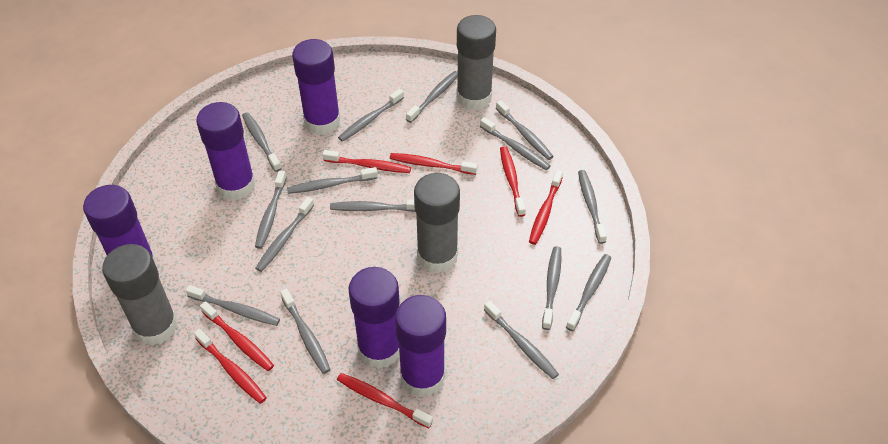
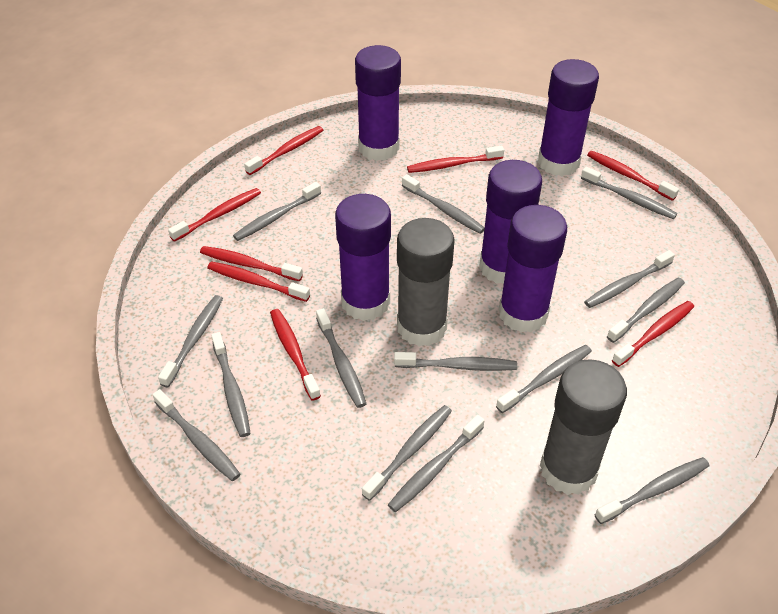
grey glue stick: 3 -> 2
grey toothbrush: 15 -> 14
red toothbrush: 7 -> 8

